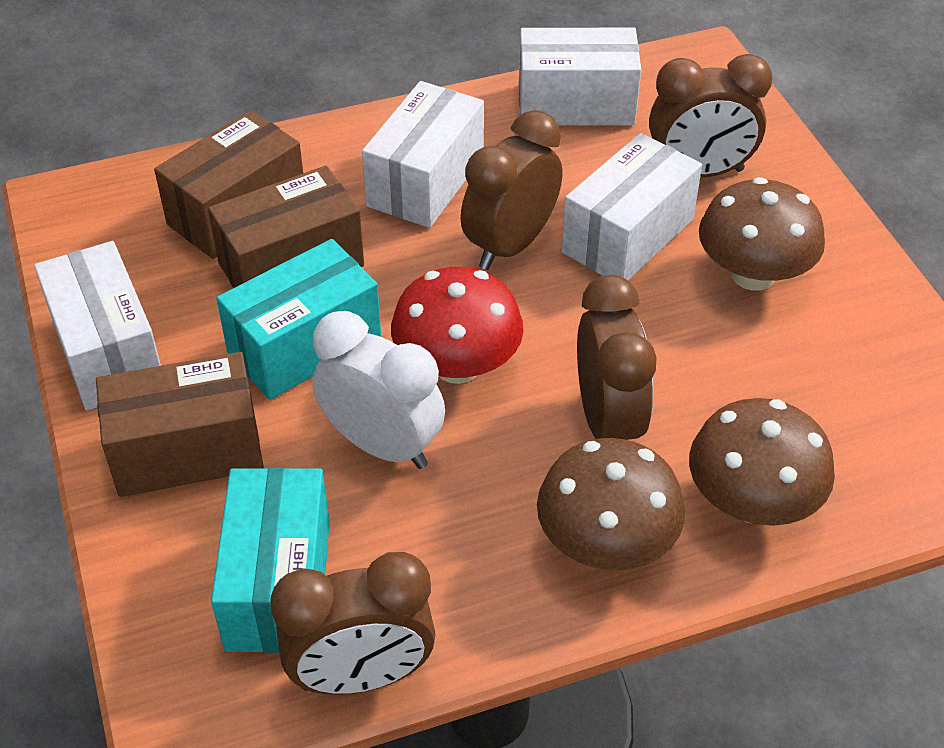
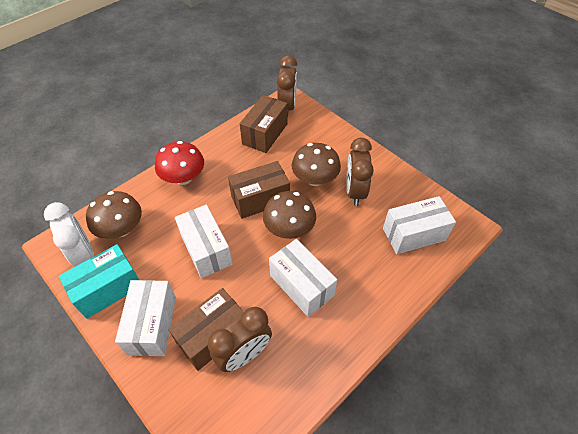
brown clock: 4 -> 3
turquoise box: 2 -> 1

